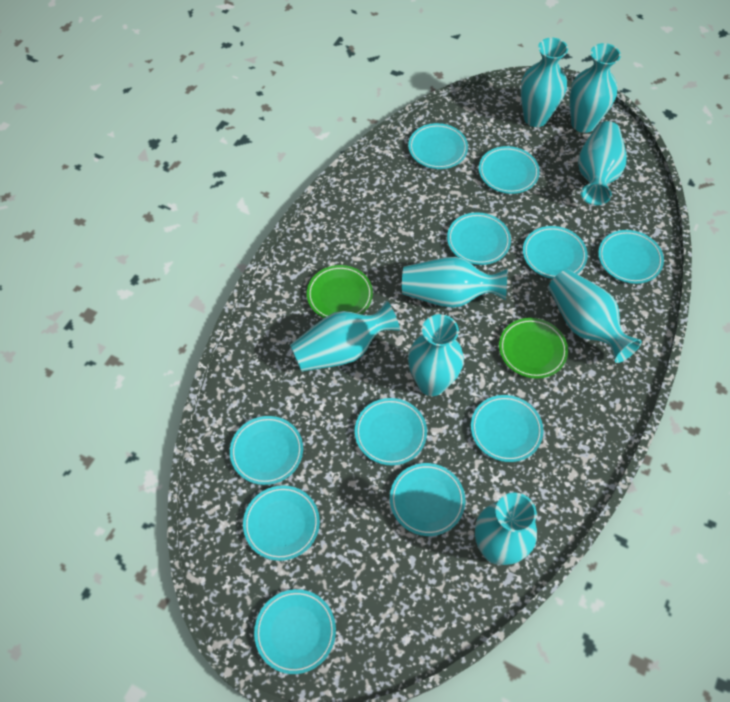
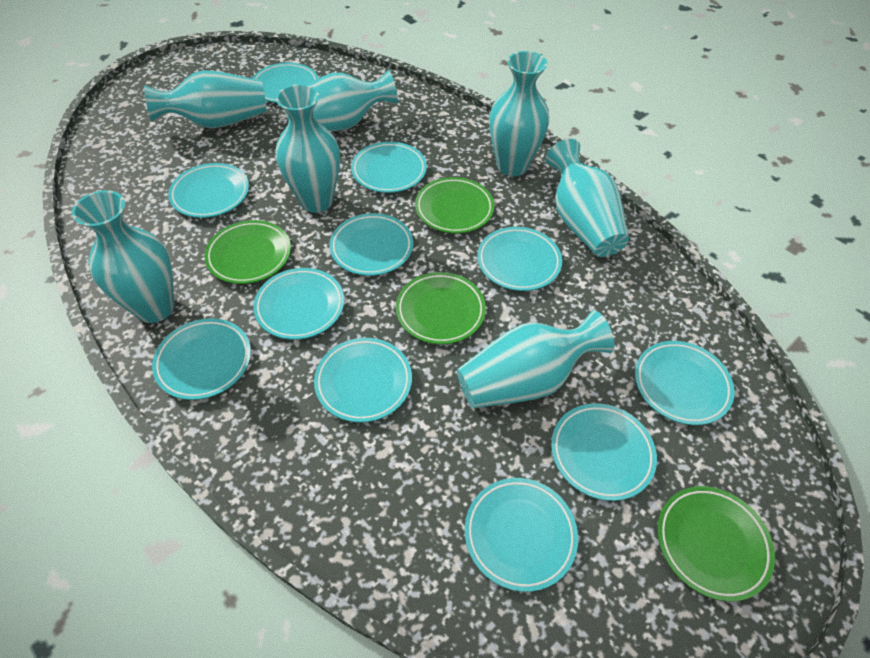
green plate: 2 -> 4
turquoise vase: 8 -> 7

